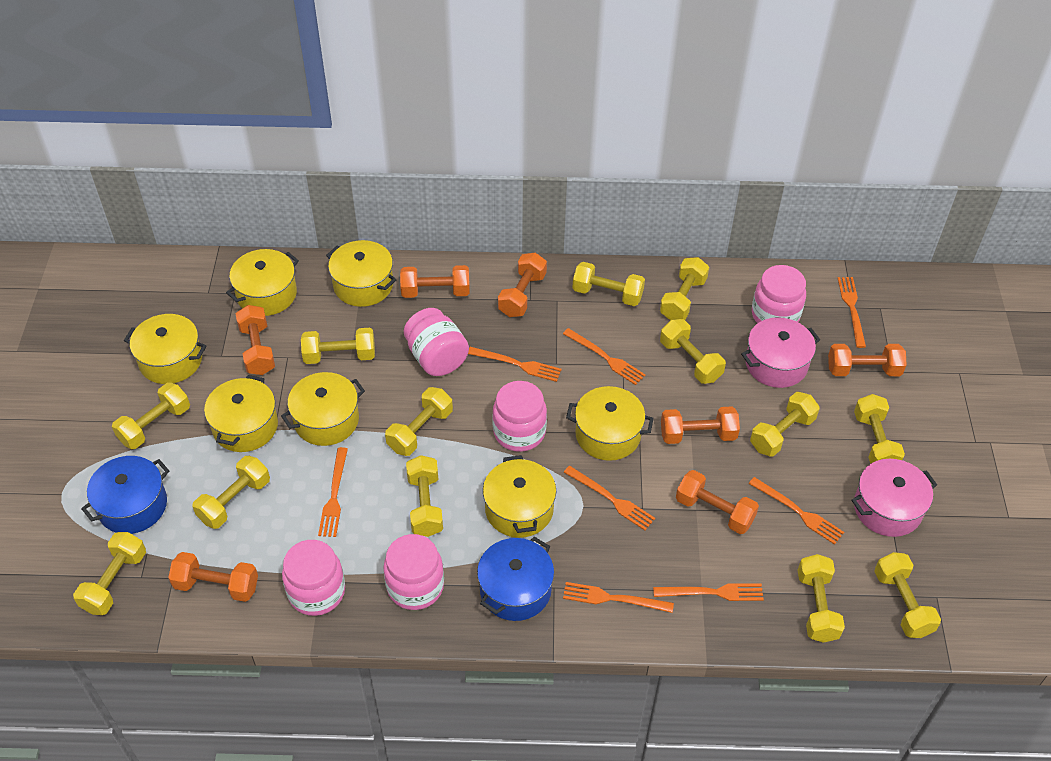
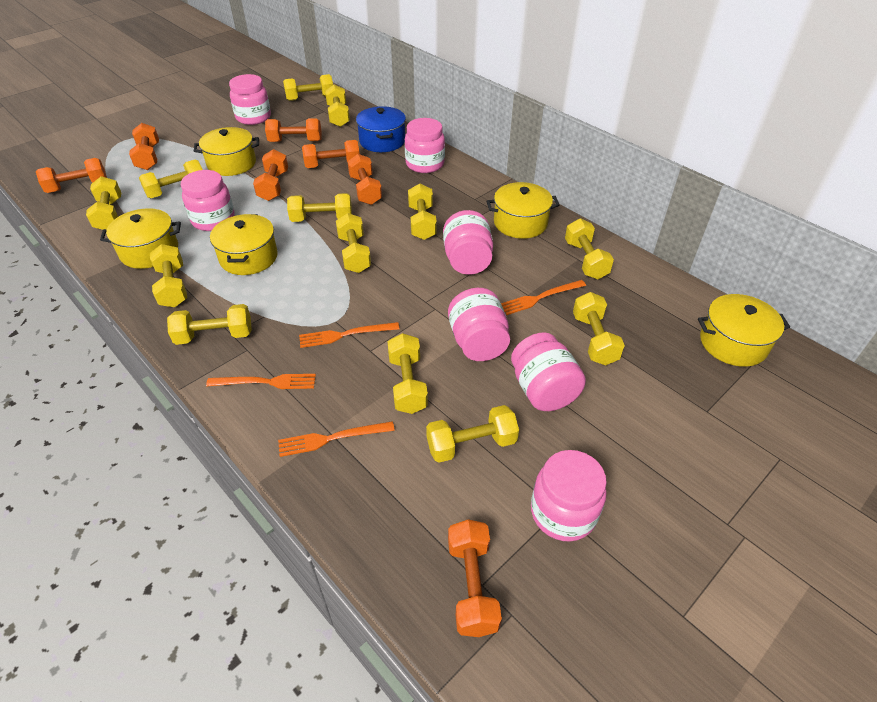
blue pot: 2 -> 1
orange fork: 8 -> 4
pink jar: 5 -> 7
pink pot: 2 -> 0
yellow pot: 7 -> 5

